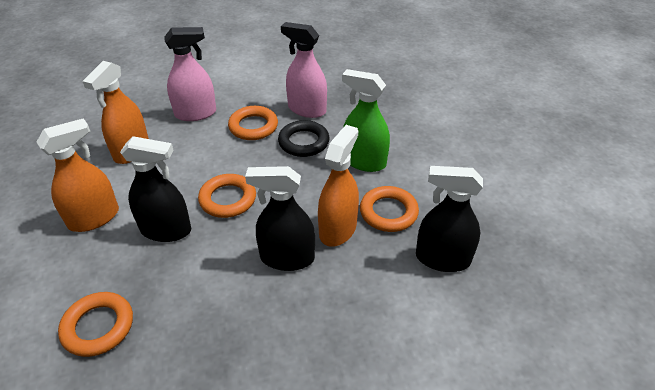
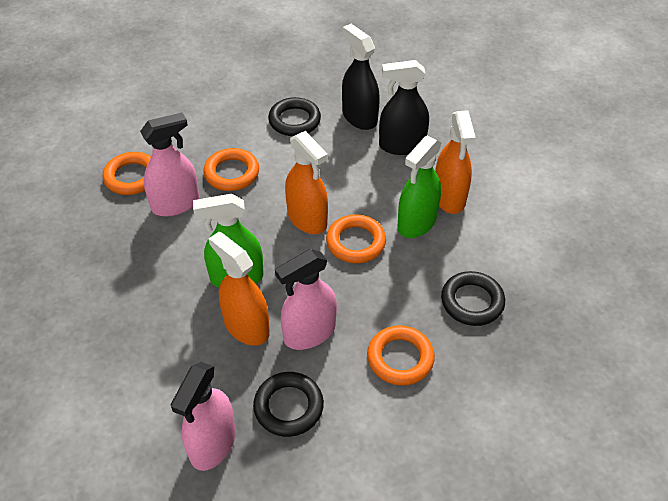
black ring: 1 -> 3
black spray bottle: 3 -> 2
green spray bottle: 1 -> 2
pink spray bottle: 2 -> 3

